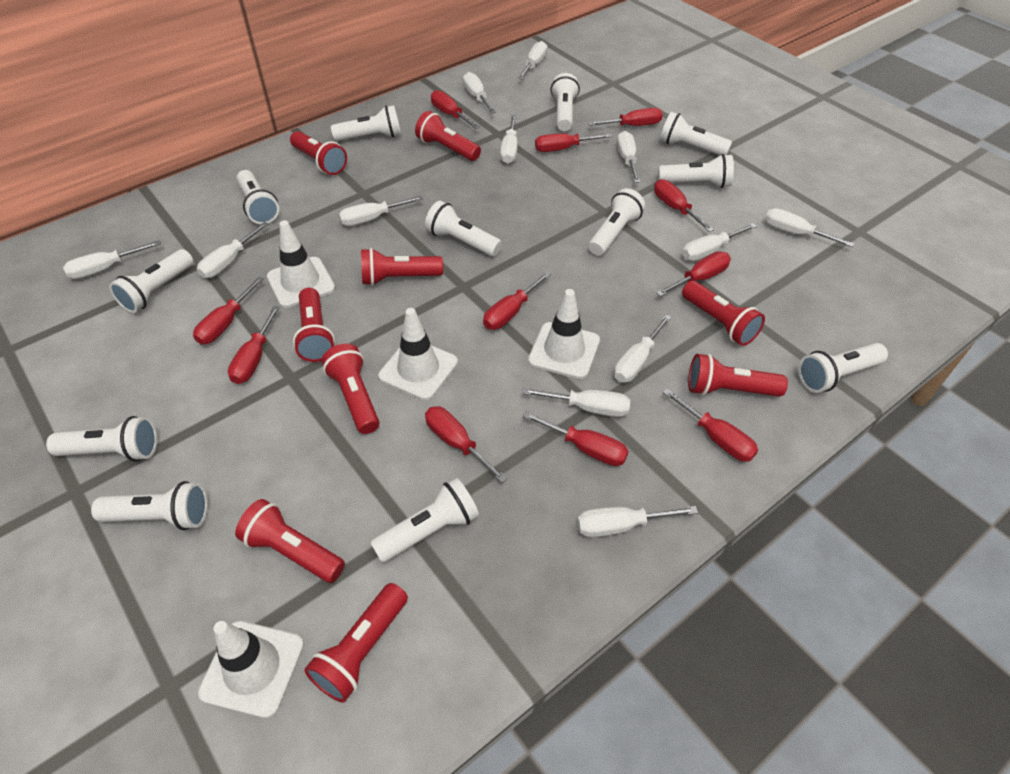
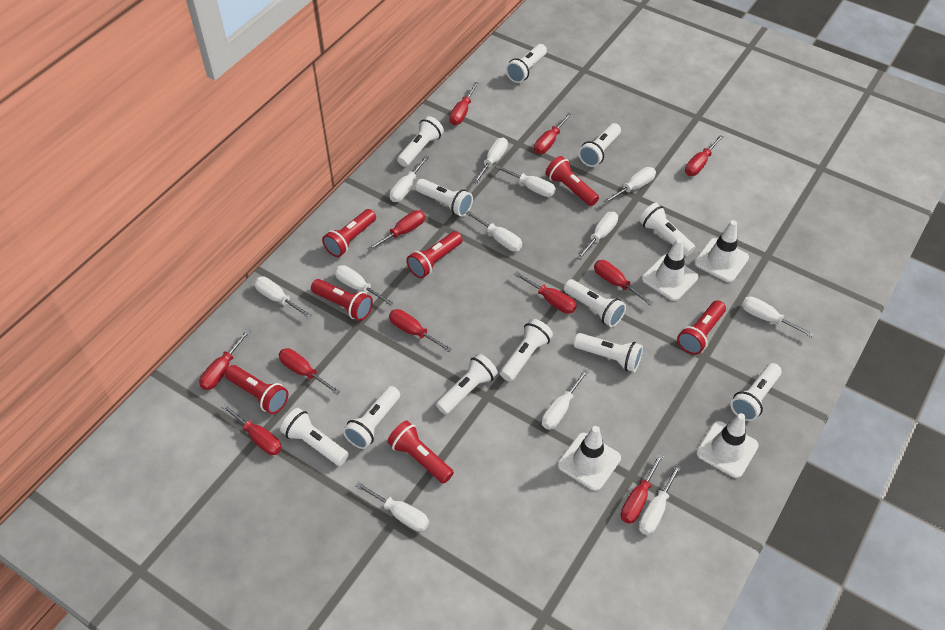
red flashlight: 9 -> 7

